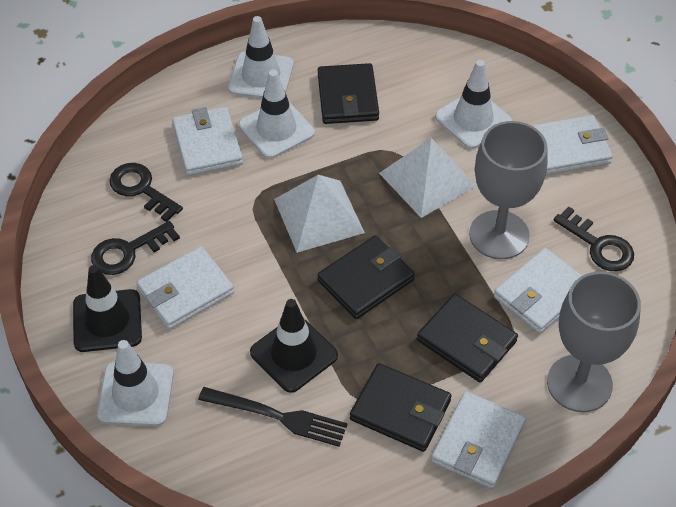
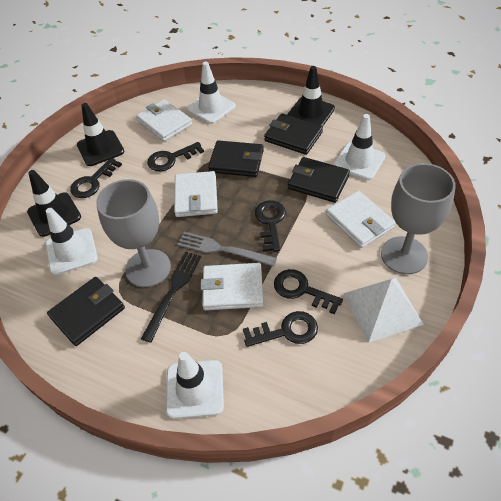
black key: 3 -> 5
black traffic cone: 2 -> 3
grey fork: 0 -> 1
white pyramid: 2 -> 1
white wallet: 5 -> 4

